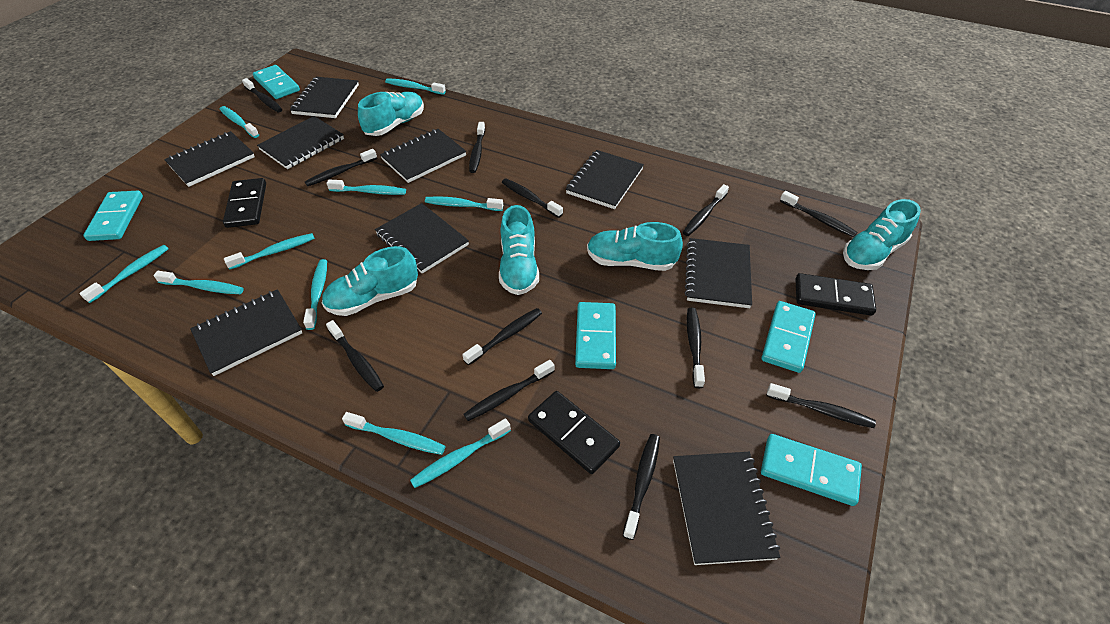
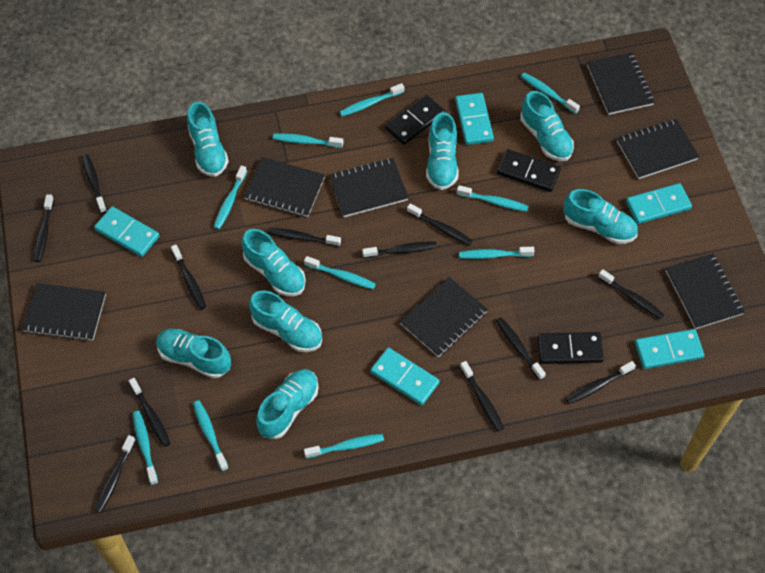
black notebook: 9 -> 7
turquoise shoe: 5 -> 8

